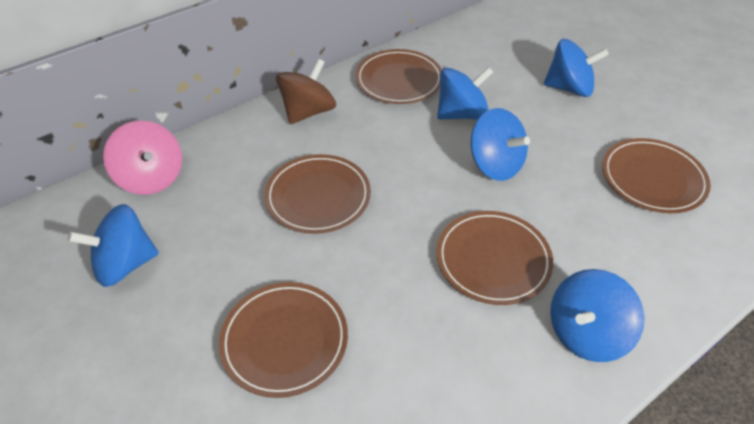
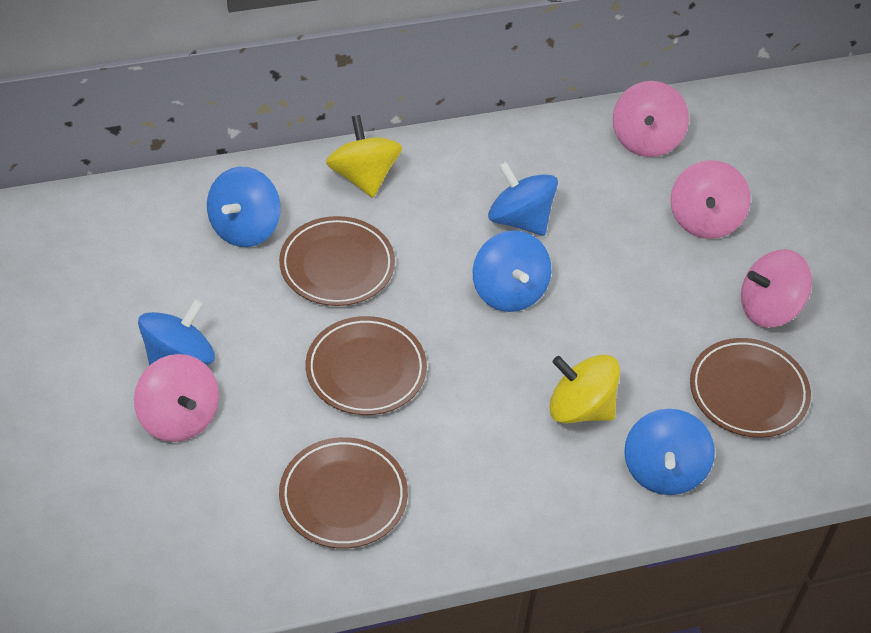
brown plate: 5 -> 4
brown spinning top: 1 -> 0
pink spinning top: 1 -> 4
yellow spinning top: 0 -> 2

